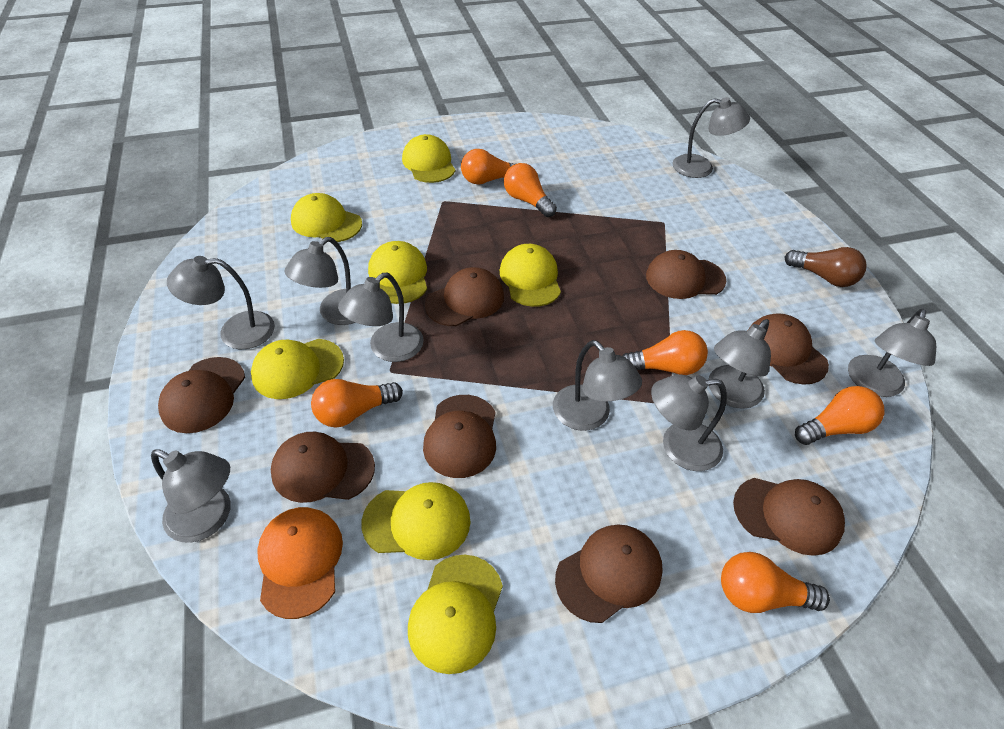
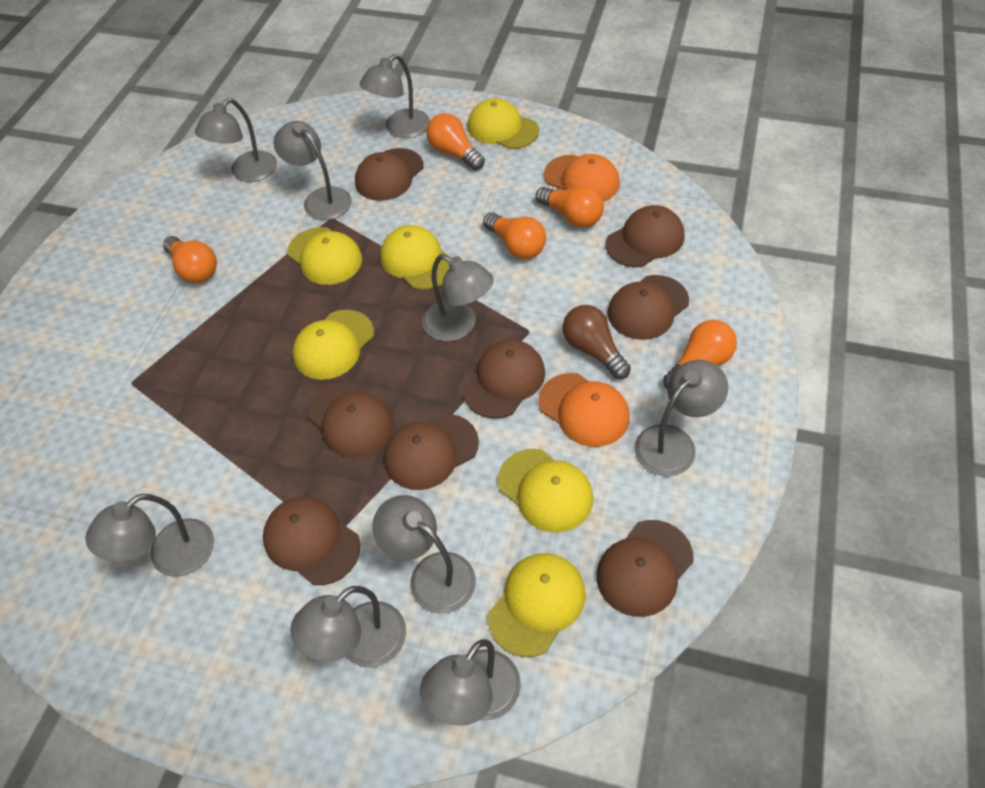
orange cap: 1 -> 2
orange light bulb: 6 -> 5
yellow cap: 7 -> 6

